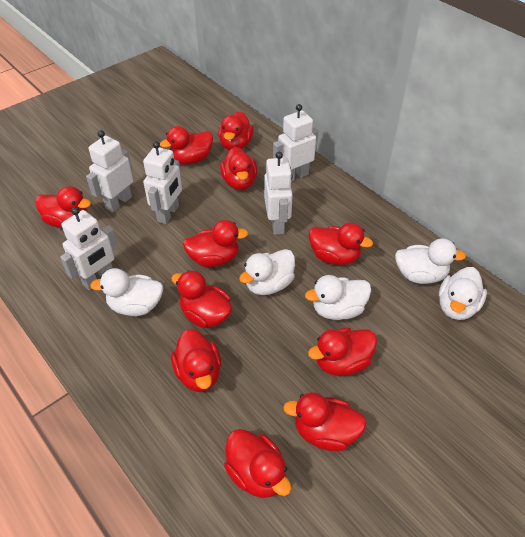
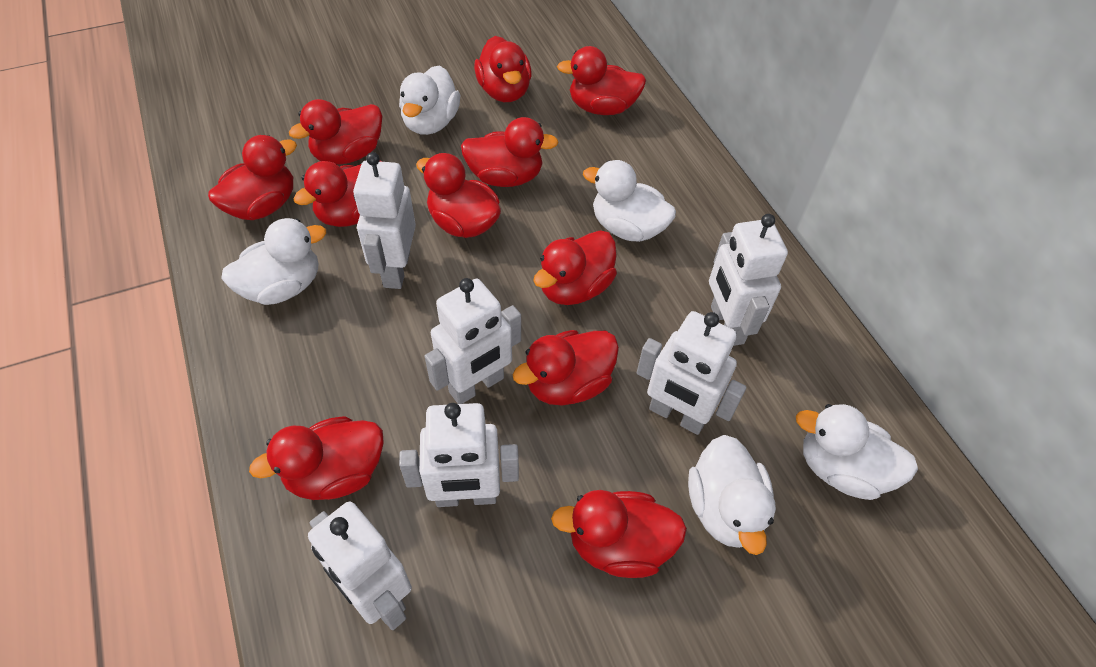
white robot: 5 -> 6

